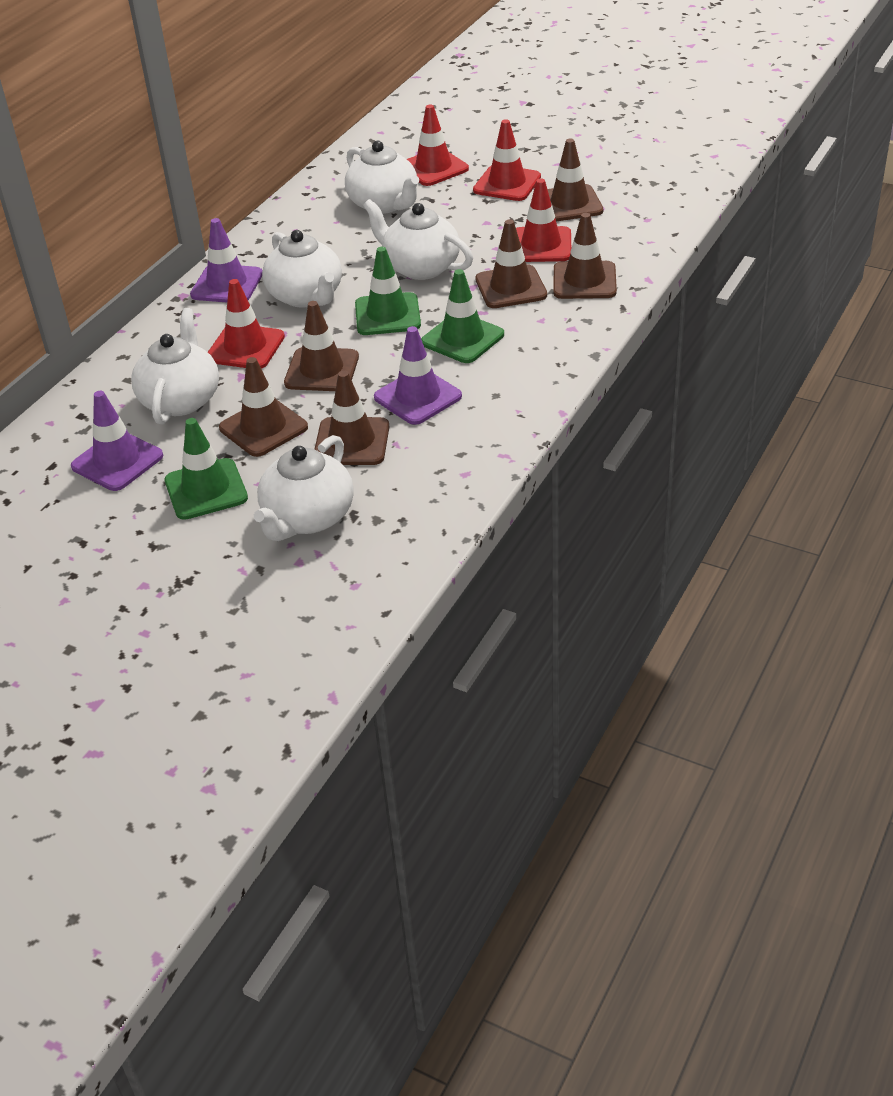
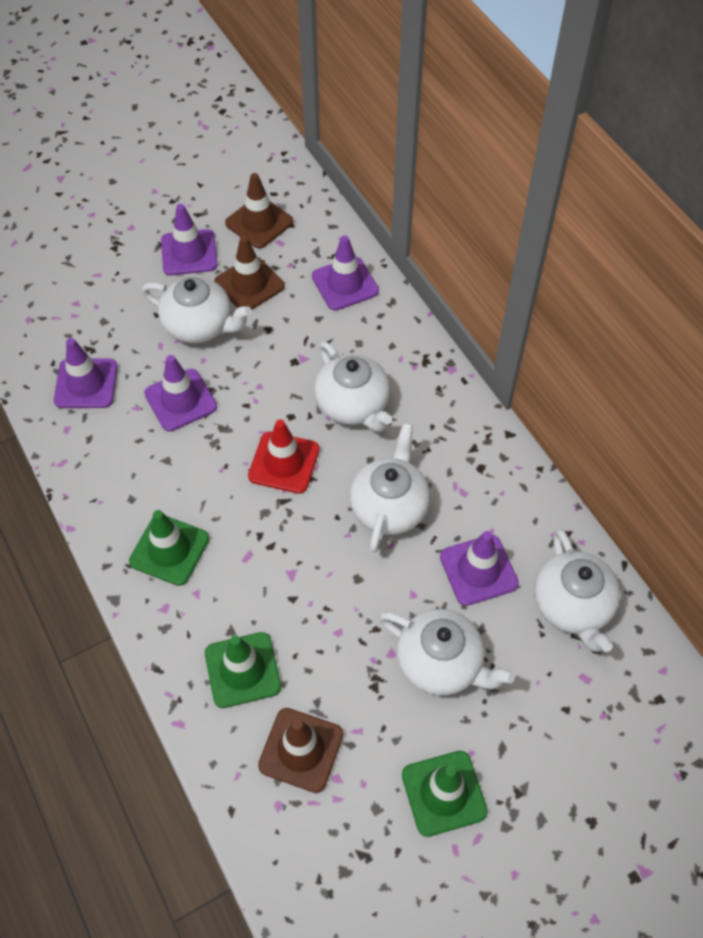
brown traffic cone: 6 -> 3
purple traffic cone: 3 -> 5
red traffic cone: 4 -> 1

